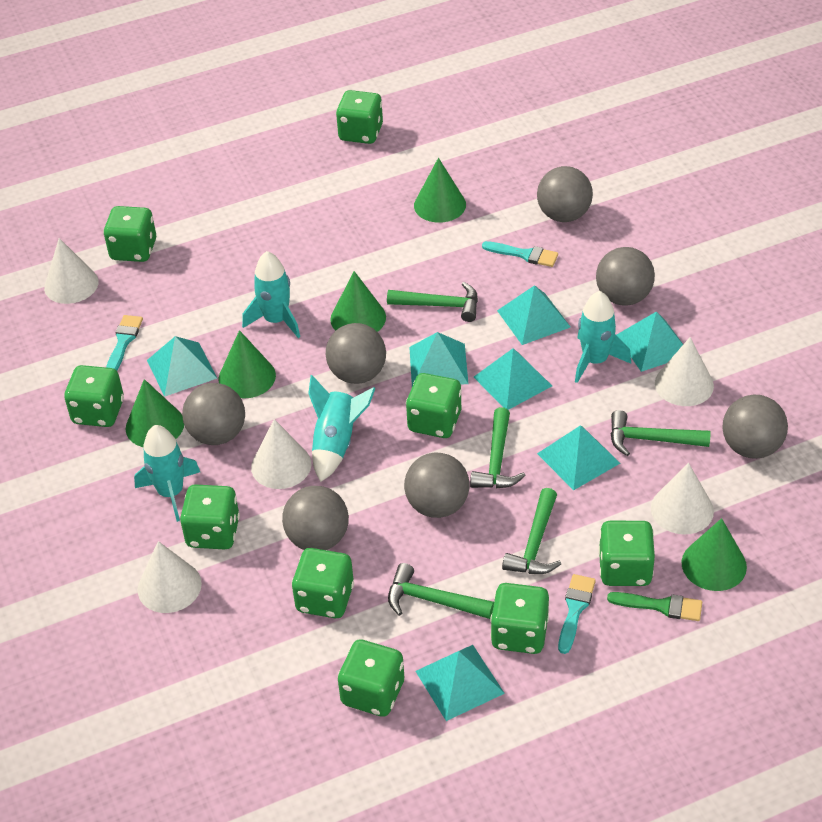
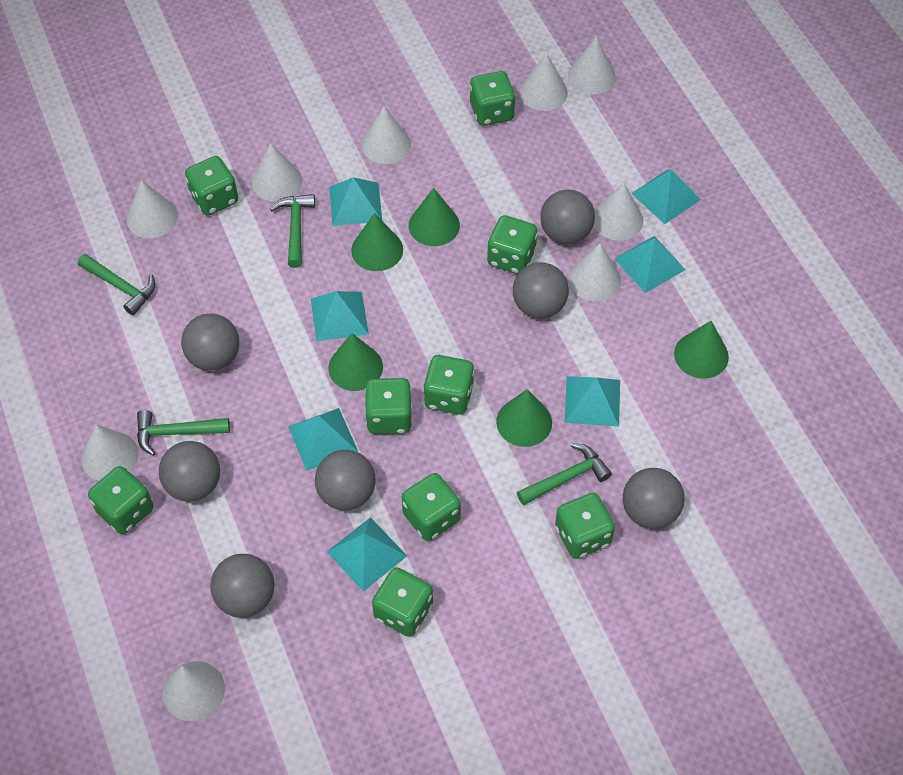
green brush: 1 -> 0
green hammer: 5 -> 4
turquoise brush: 3 -> 0
turquoise rocket: 4 -> 0
white cone: 5 -> 9

